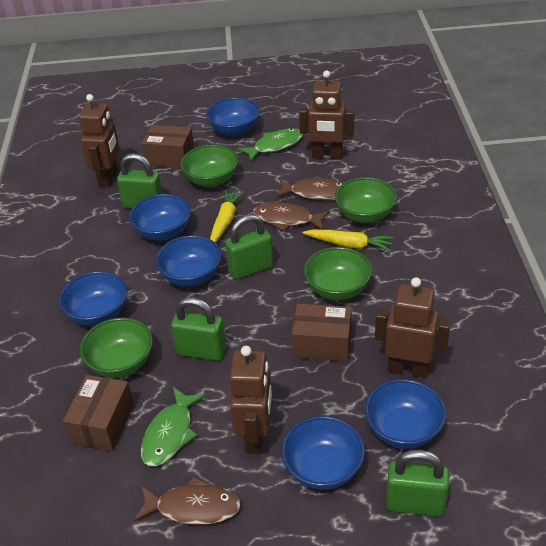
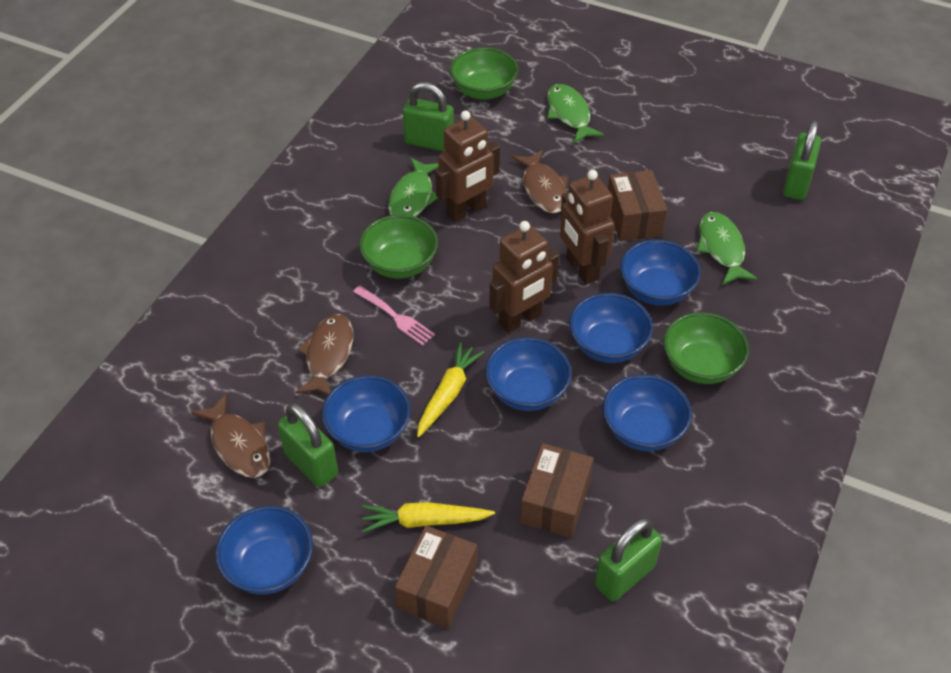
brown robot: 4 -> 3
green bowl: 4 -> 3
green fish: 2 -> 3
pink fork: 0 -> 1

